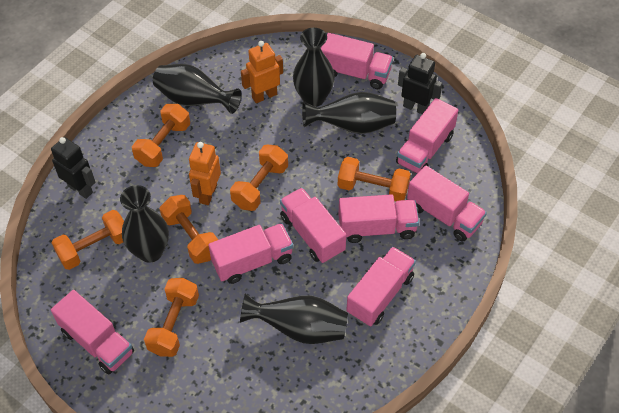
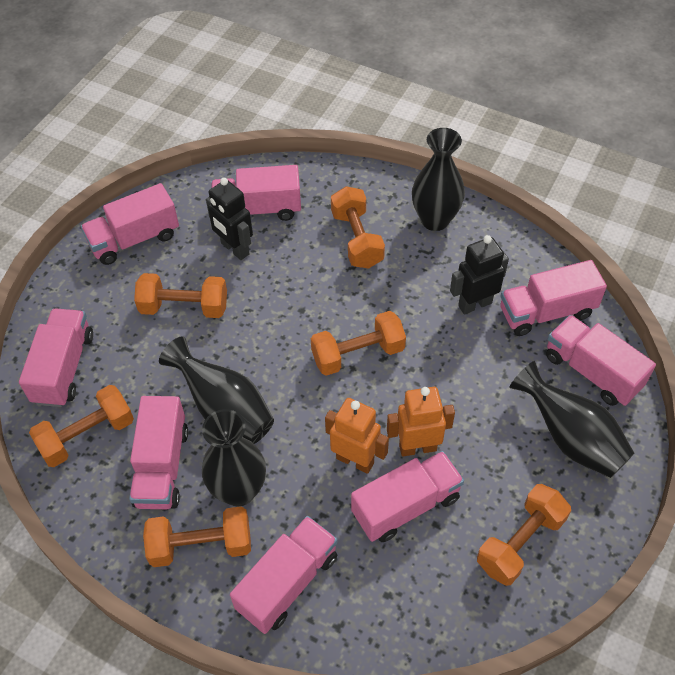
black vase: 5 -> 4

